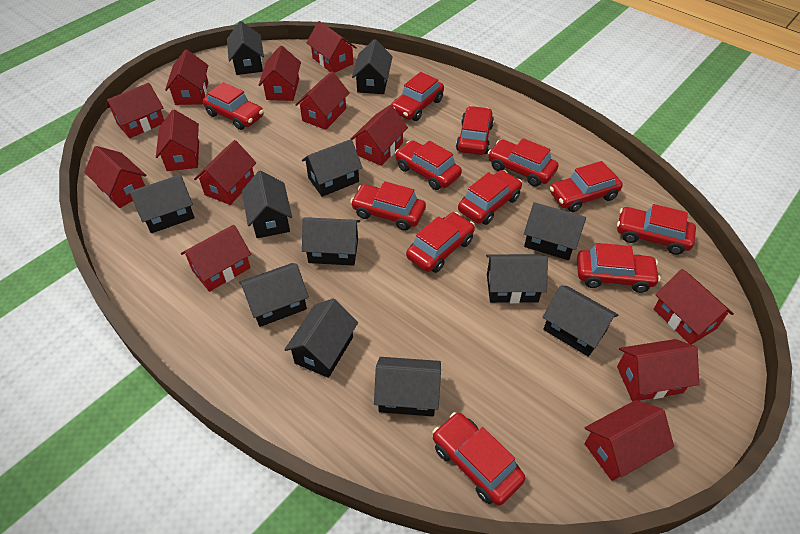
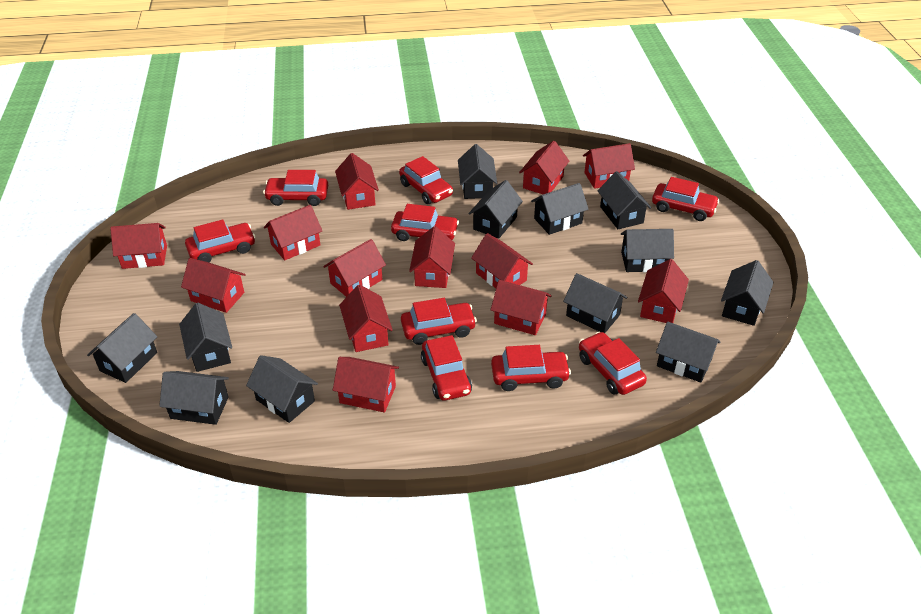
red car: 12 -> 9

